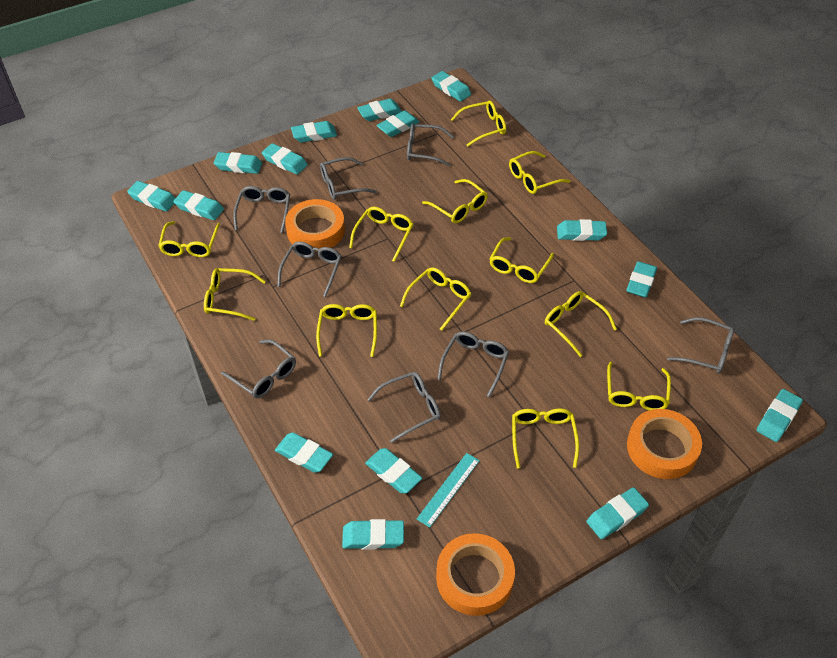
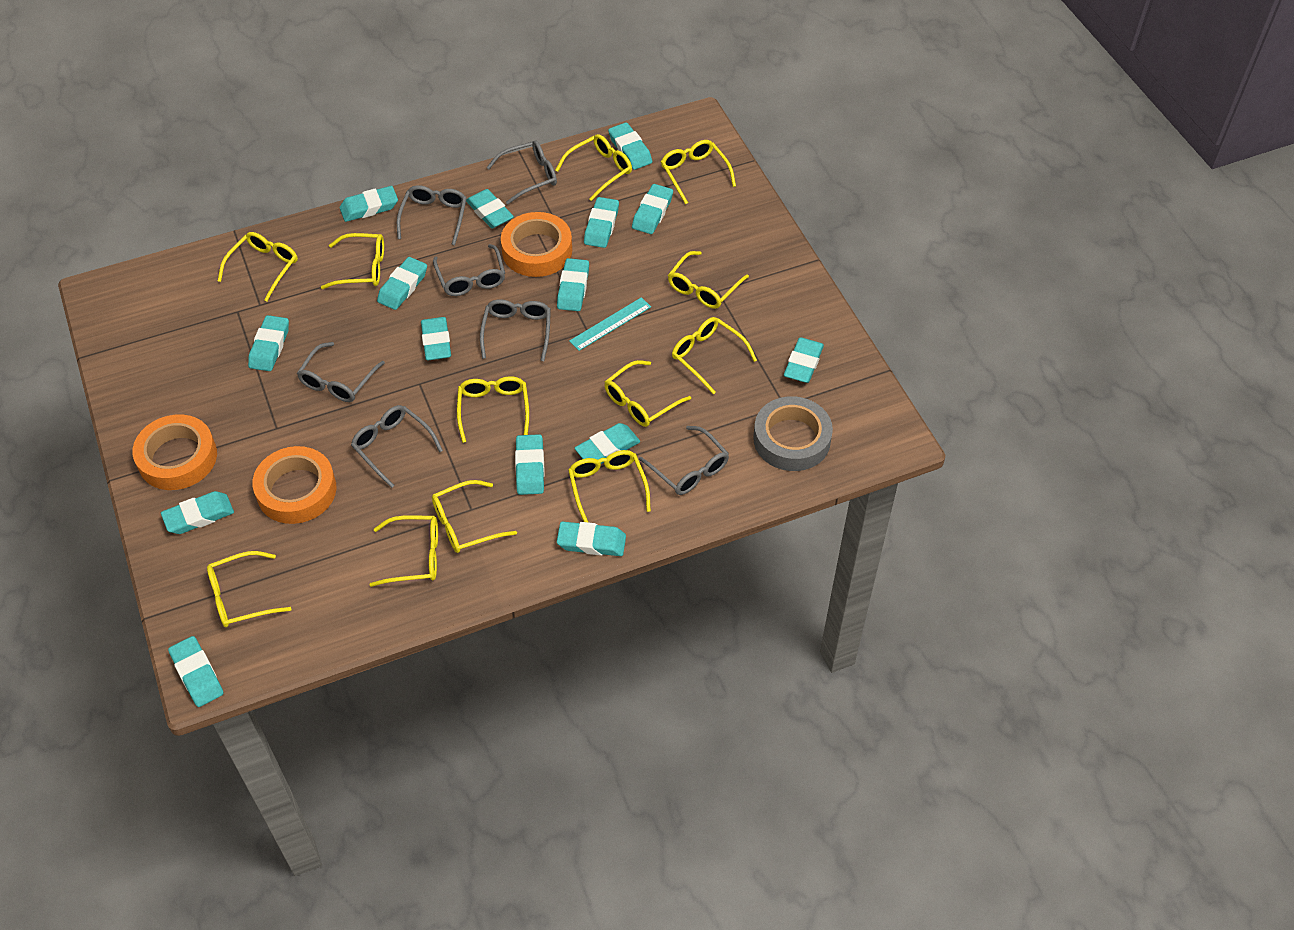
grey glasses: 8 -> 7
grey tape: 0 -> 1

